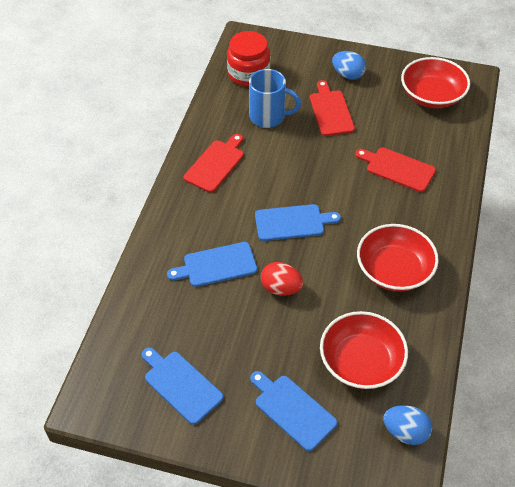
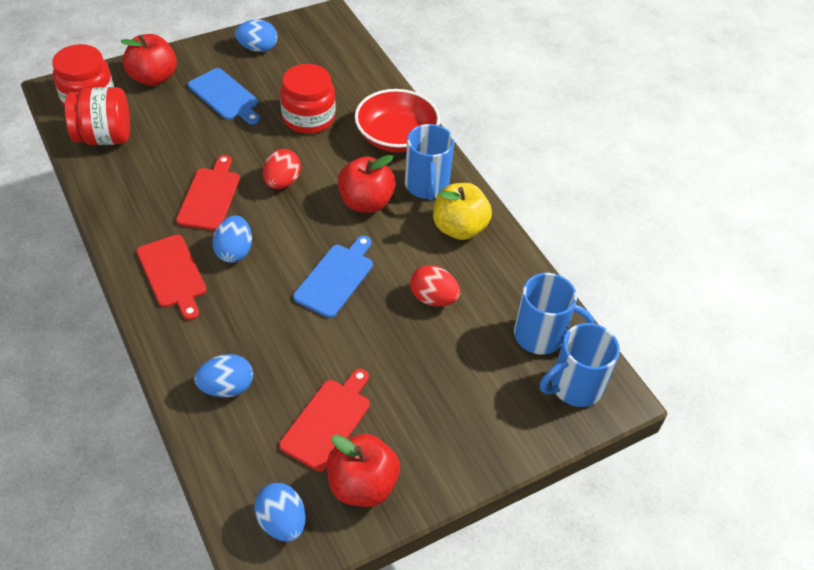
blue cutting board: 4 -> 2
blue egg: 2 -> 4
blue mug: 1 -> 3
red apple: 0 -> 3
red bowl: 3 -> 1
red egg: 1 -> 2
red jar: 1 -> 3
yellow apple: 0 -> 1

